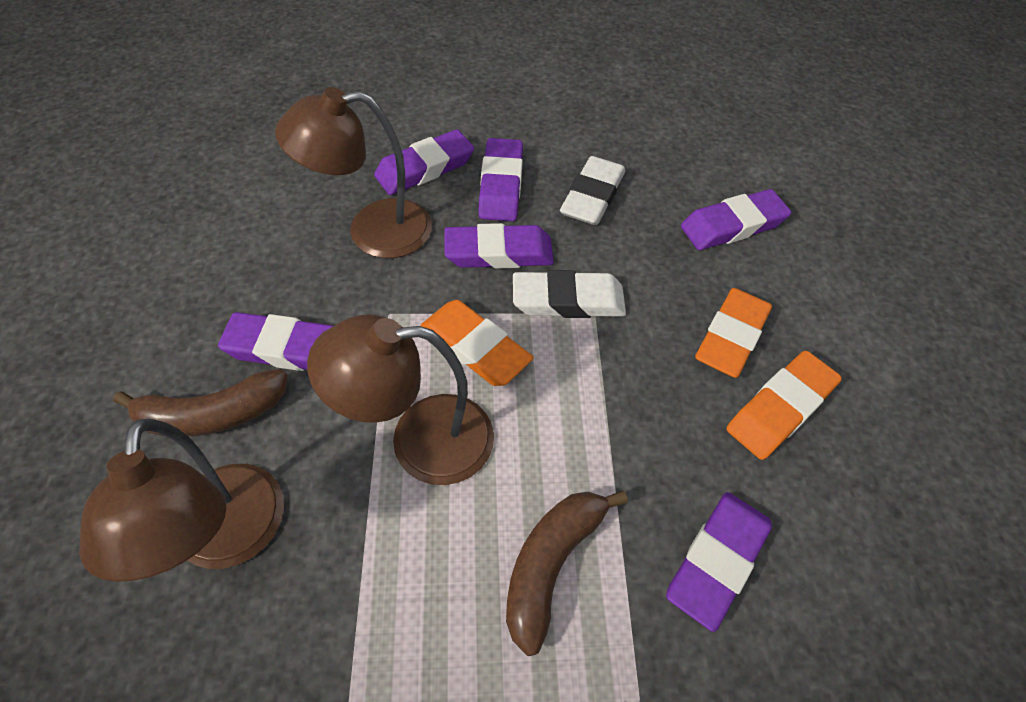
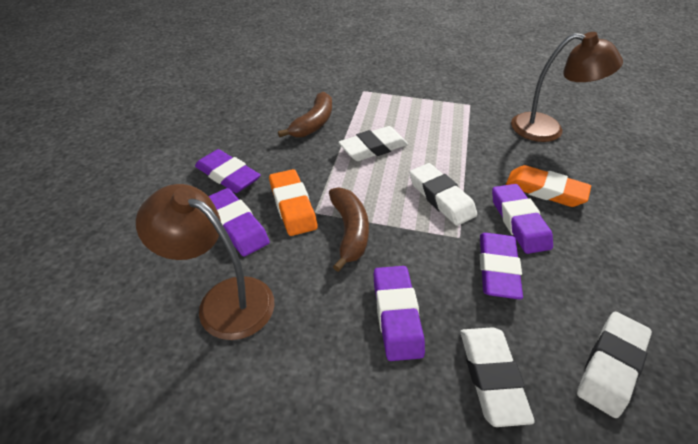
brown lamp: 3 -> 2
orange eraser: 3 -> 2
purple eraser: 6 -> 5
white eraser: 2 -> 4

